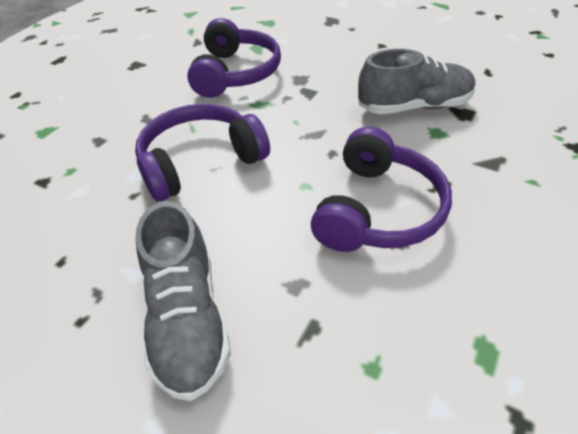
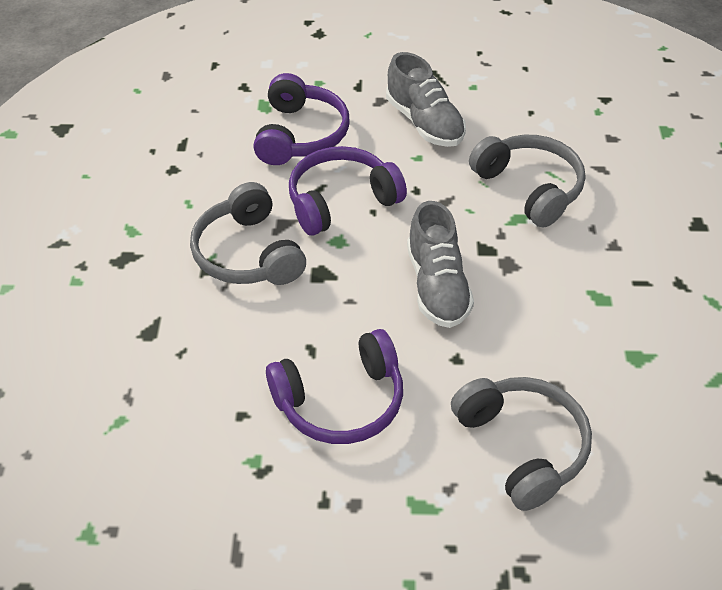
grey headphones: 0 -> 3

